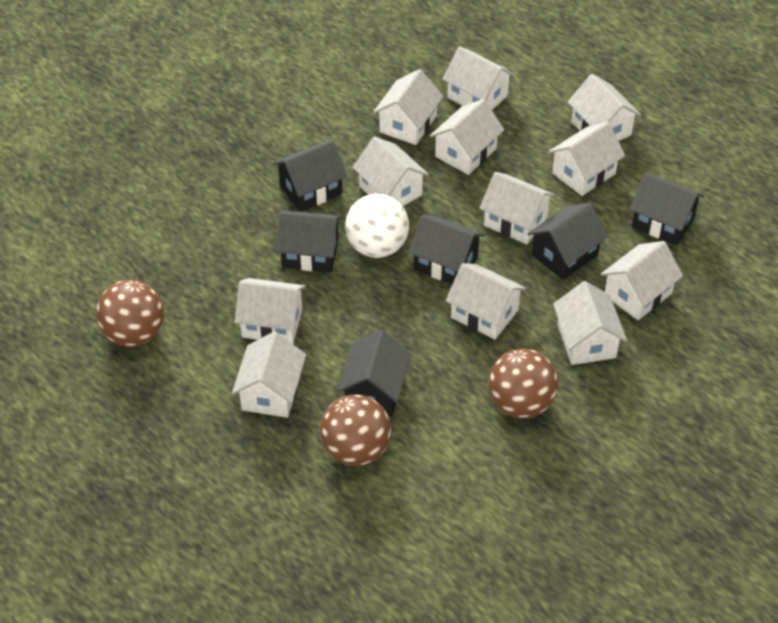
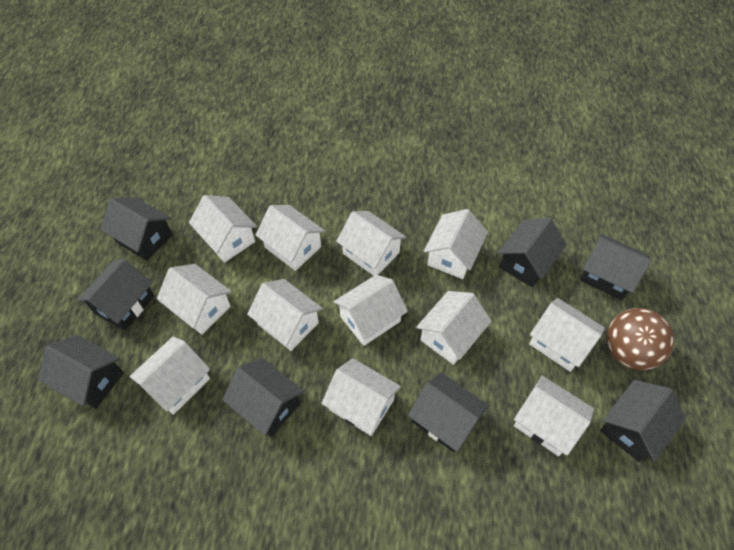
black house: 6 -> 8
brown ball: 3 -> 1
white ball: 1 -> 0

